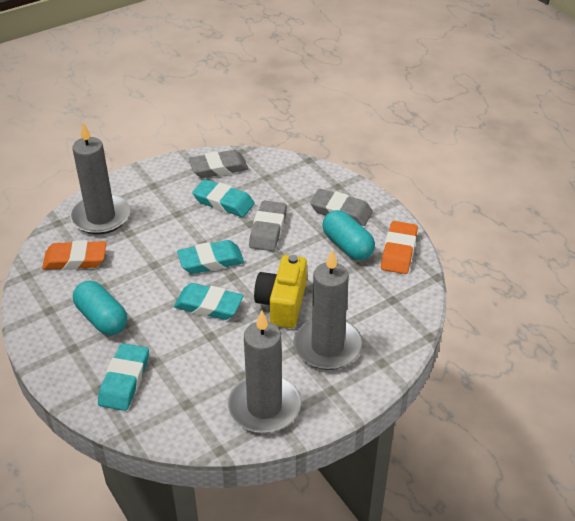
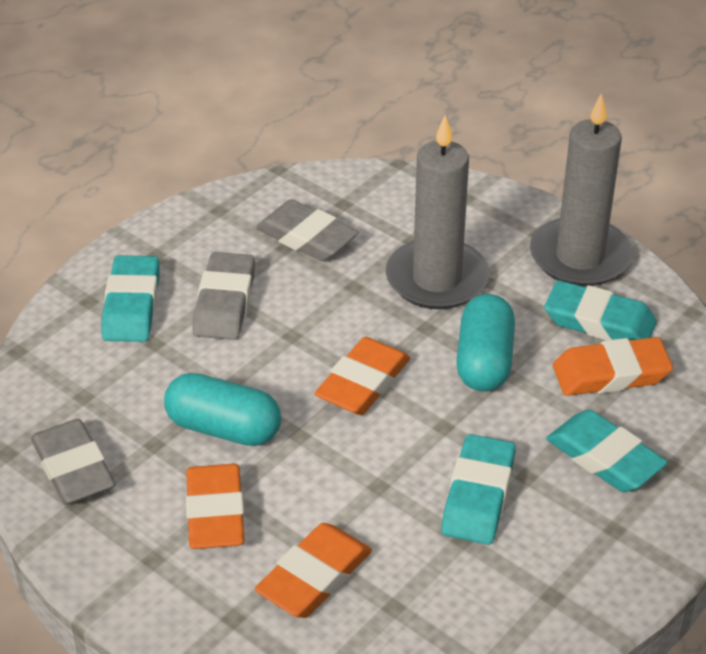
grey candle: 3 -> 2
orange eraser: 2 -> 4
yellow camera: 1 -> 0

